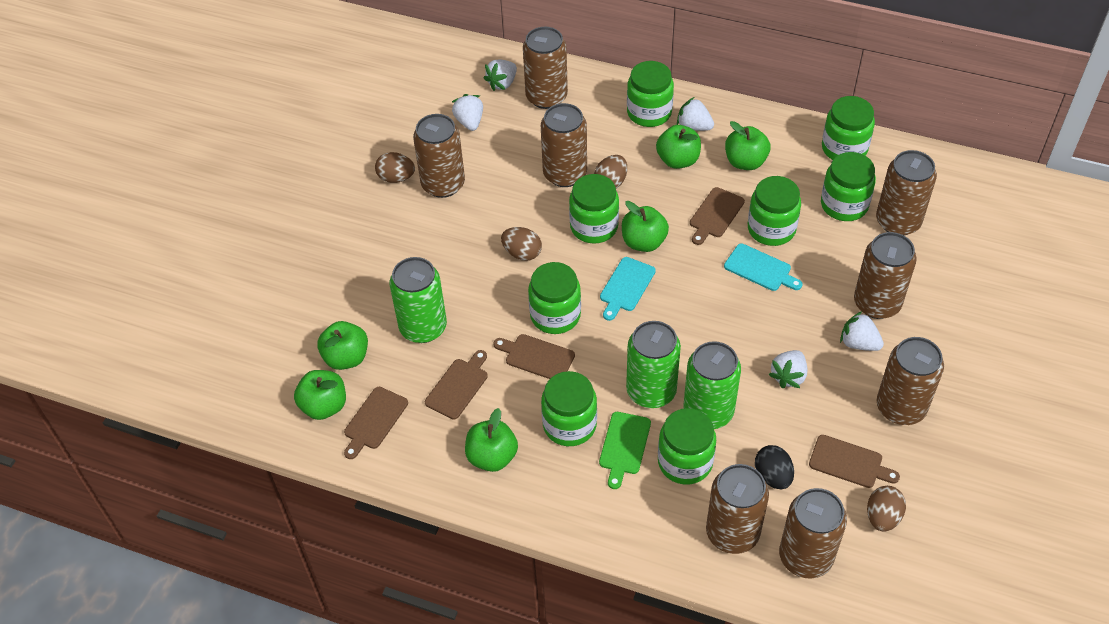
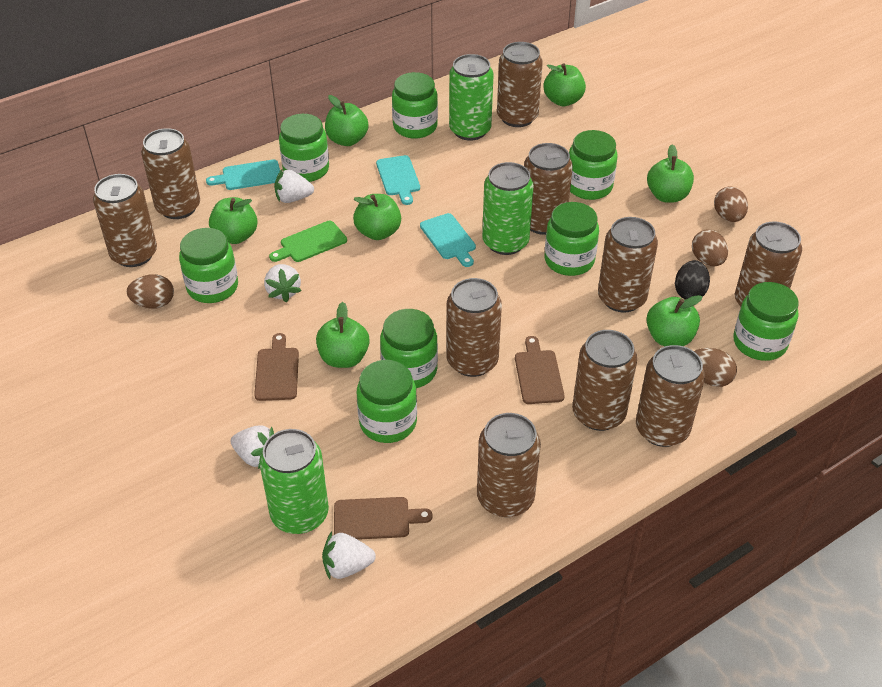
brown can: 8 -> 10
brown cutting board: 5 -> 3
green apple: 6 -> 7
turquoise cutting board: 2 -> 3
white strawberry: 5 -> 4

